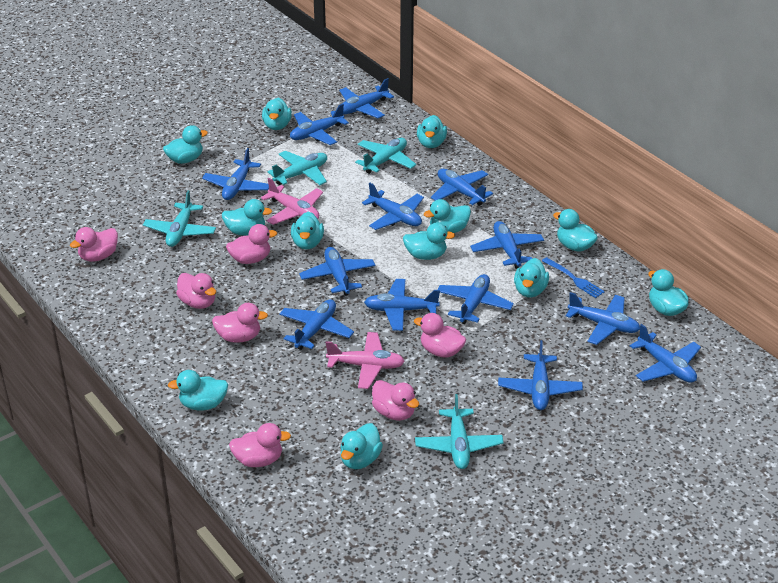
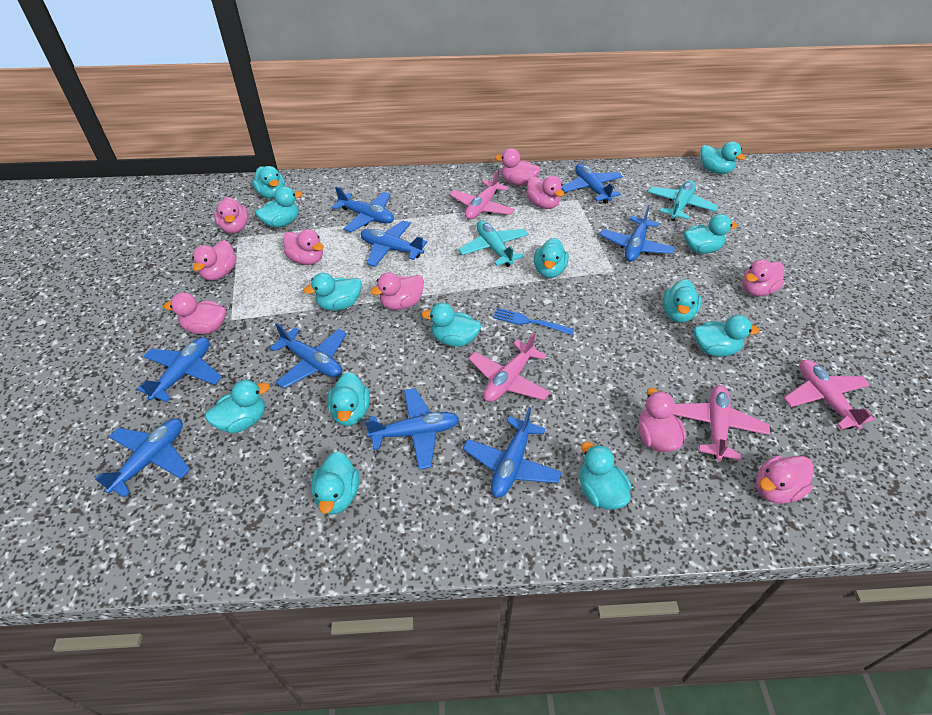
blue plane: 13 -> 9
pink duck: 7 -> 10
pink plane: 2 -> 4
turquoise duck: 12 -> 13
turquoise plane: 4 -> 2

